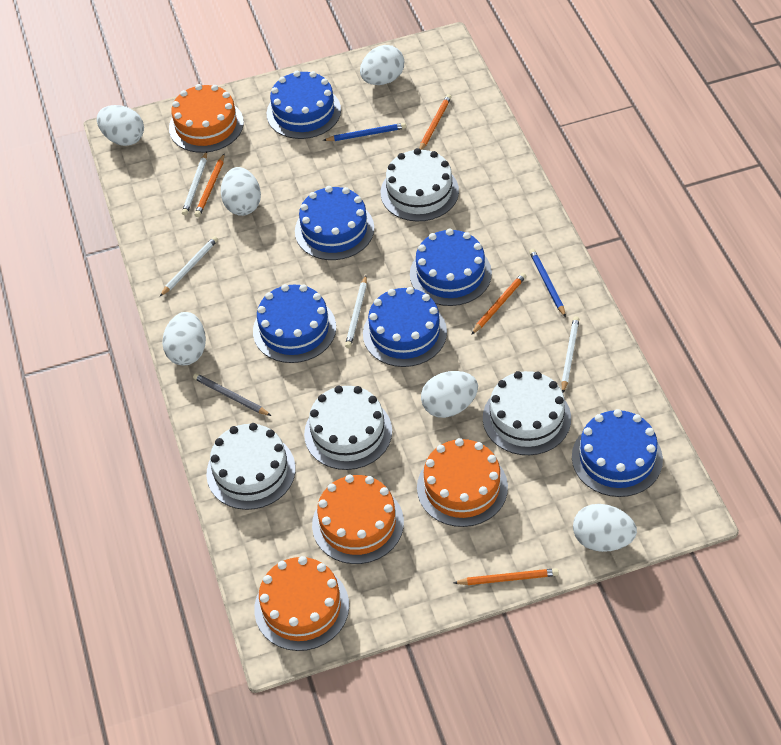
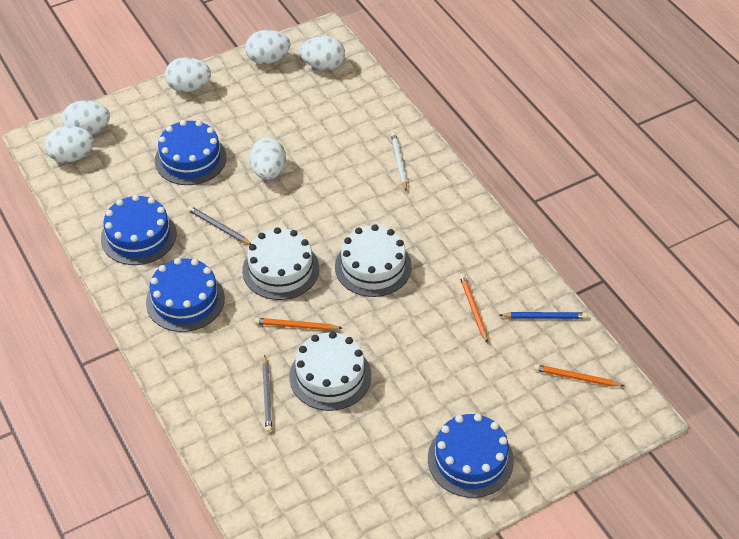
blue cake: 6 -> 4
blue pencil: 2 -> 1
grey pencil: 1 -> 2
orange cake: 4 -> 0
orange pencil: 4 -> 3
white cake: 4 -> 3
white pencil: 4 -> 1

